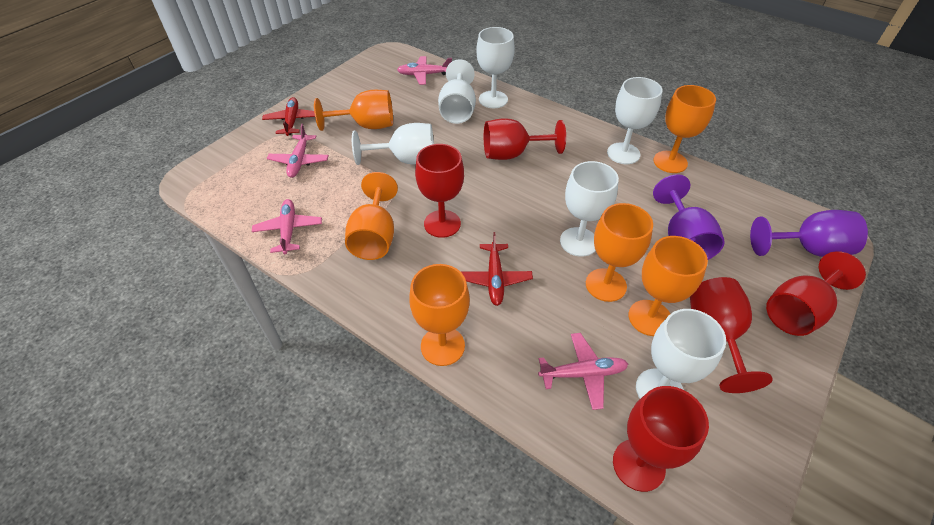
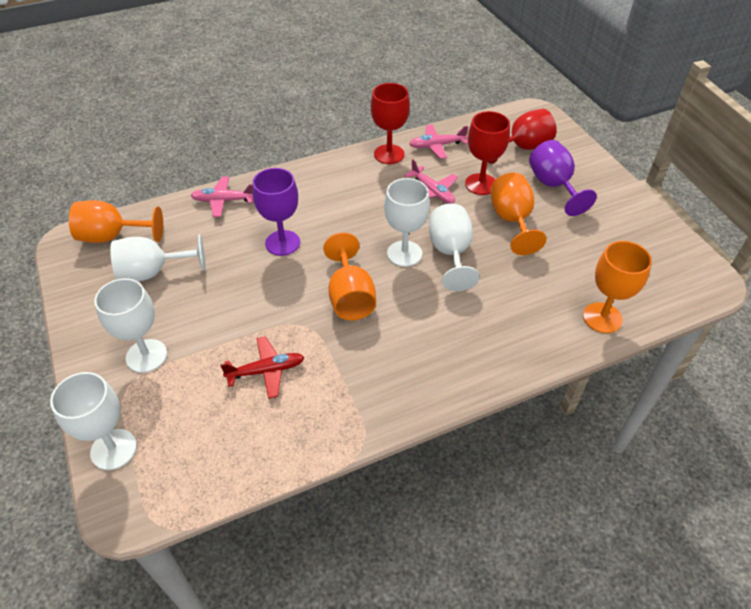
orange goblet: 6 -> 4
pink plane: 4 -> 3
red goblet: 5 -> 3
red plane: 2 -> 1
white goblet: 6 -> 5

